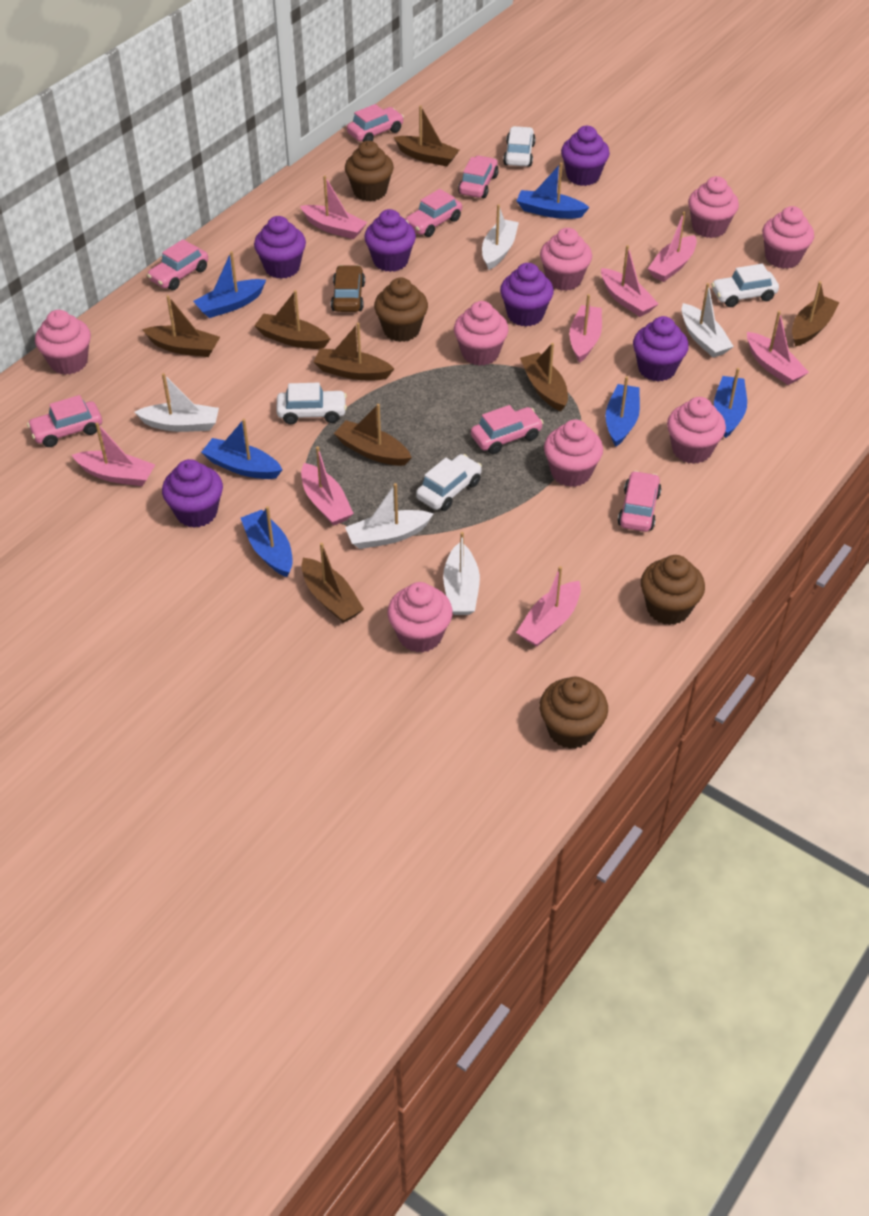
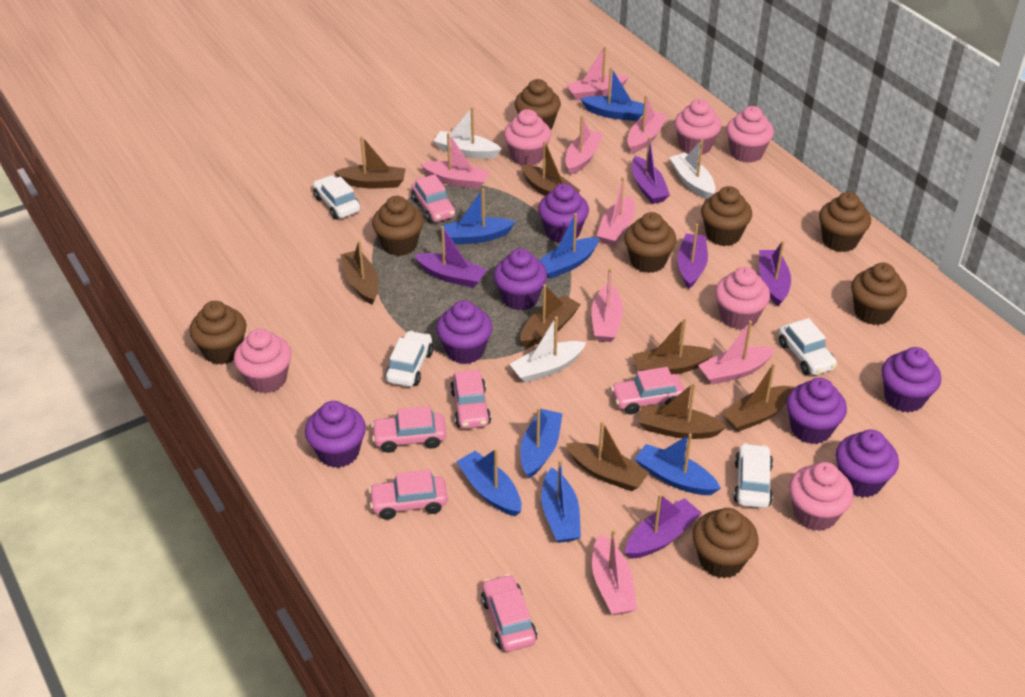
blue boat: 6 -> 7
brown car: 1 -> 0
brown cupcake: 4 -> 8
pink car: 7 -> 6
pink cupcake: 8 -> 6
purple boat: 0 -> 5
purple cupcake: 6 -> 7
white boat: 5 -> 3

